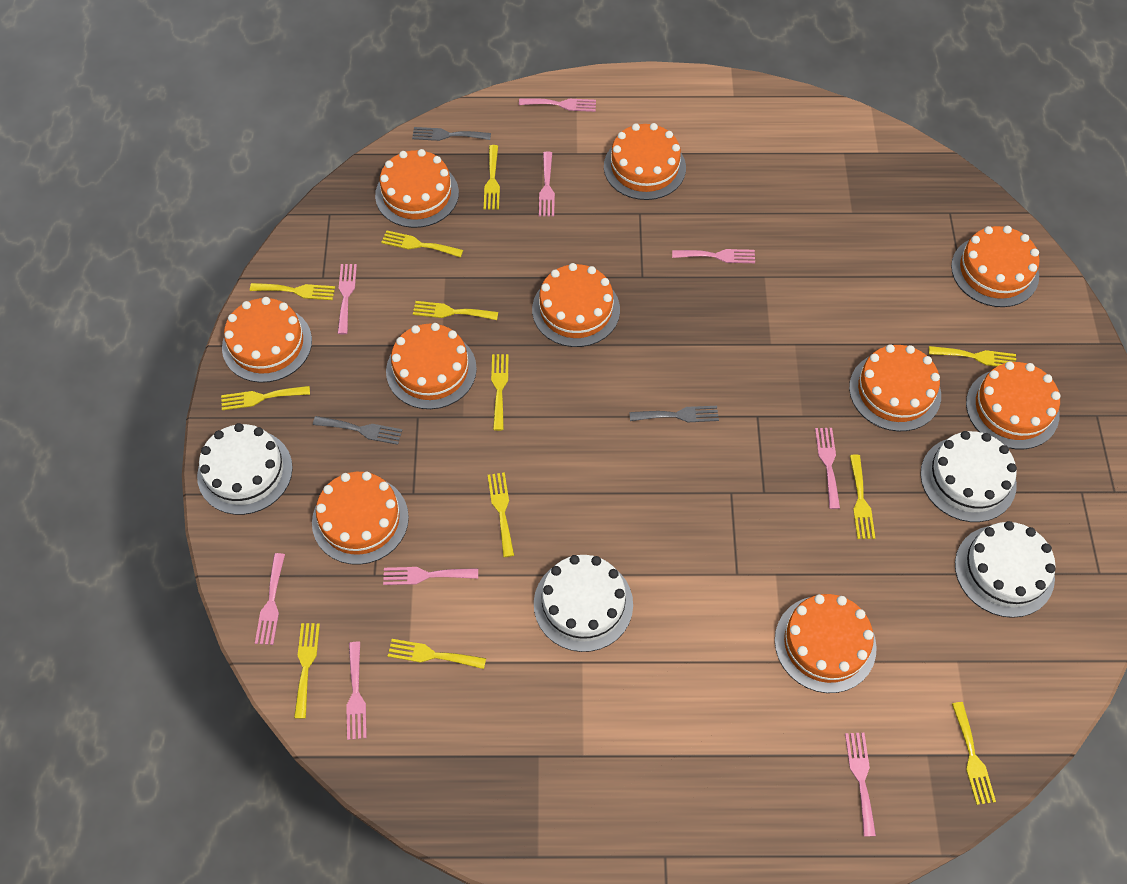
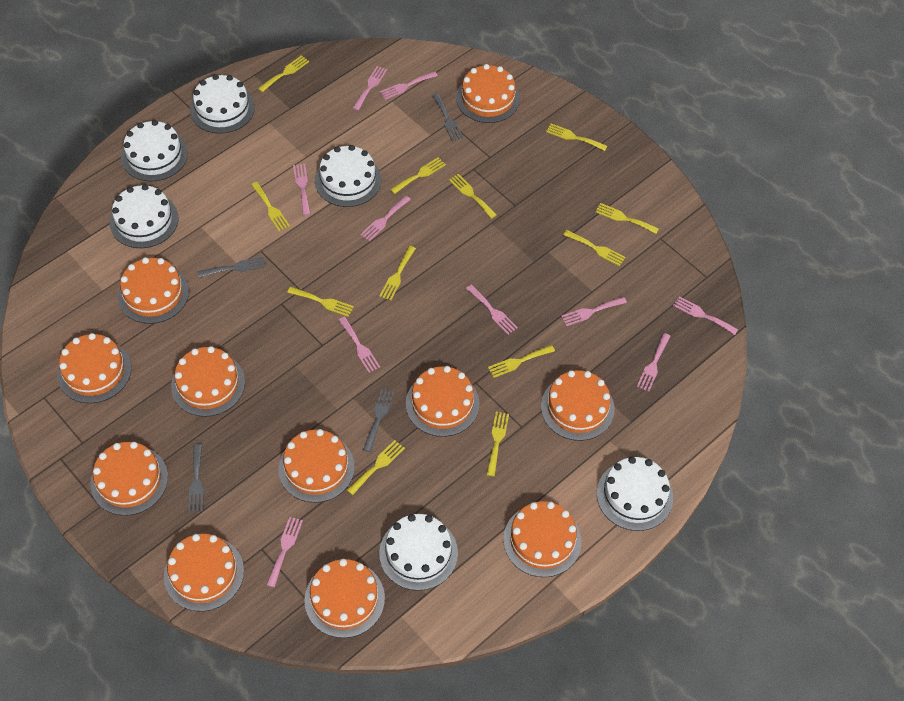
grey fork: 3 -> 4
orange cake: 10 -> 11
pink fork: 9 -> 10
white cake: 4 -> 6

